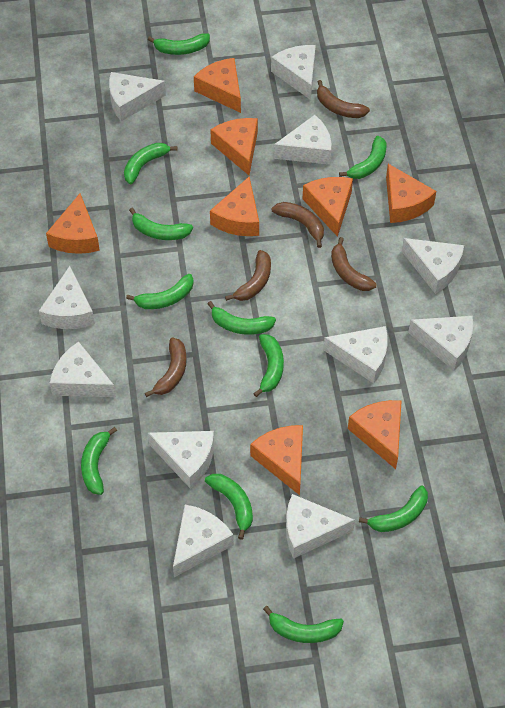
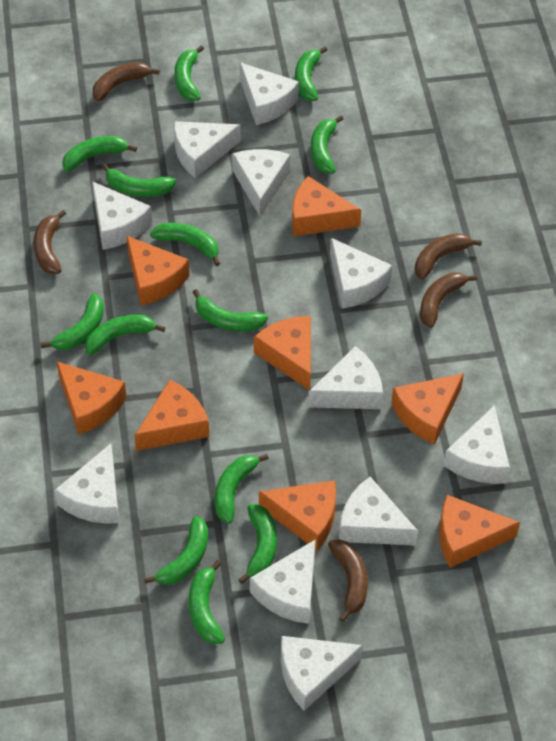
green banana: 11 -> 13

